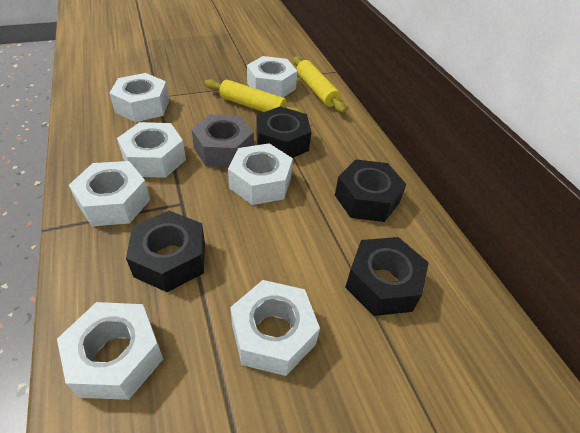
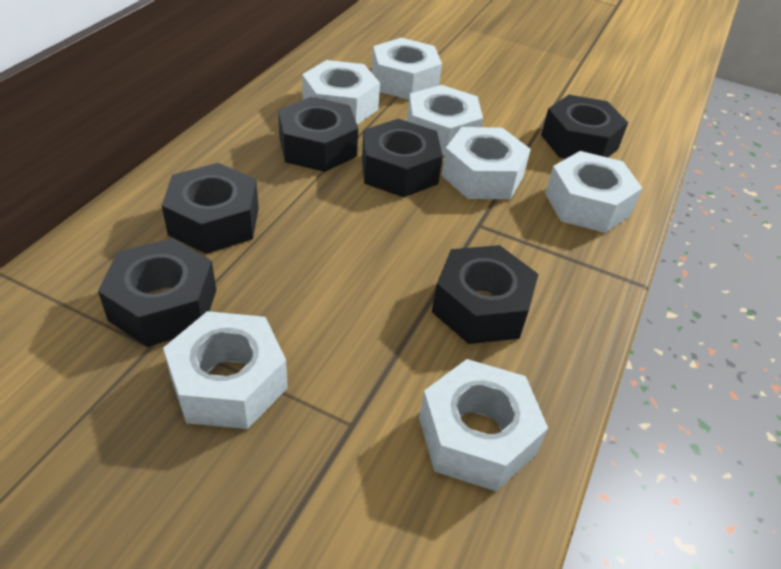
black nut: 4 -> 6
grey nut: 1 -> 0
yellow rolling pin: 2 -> 0

